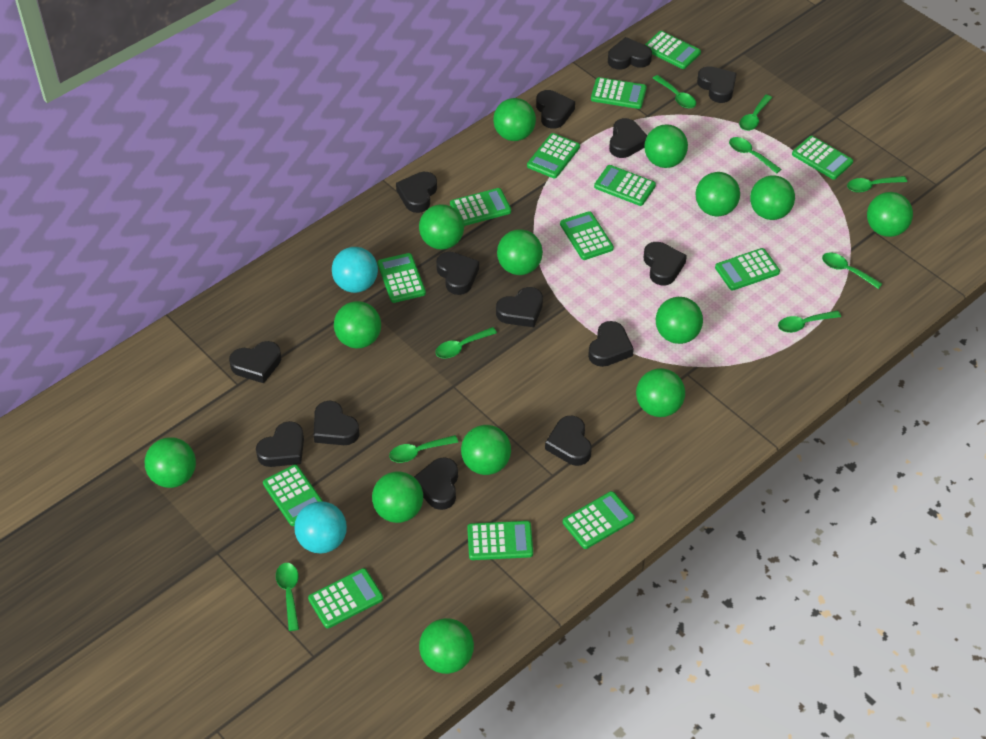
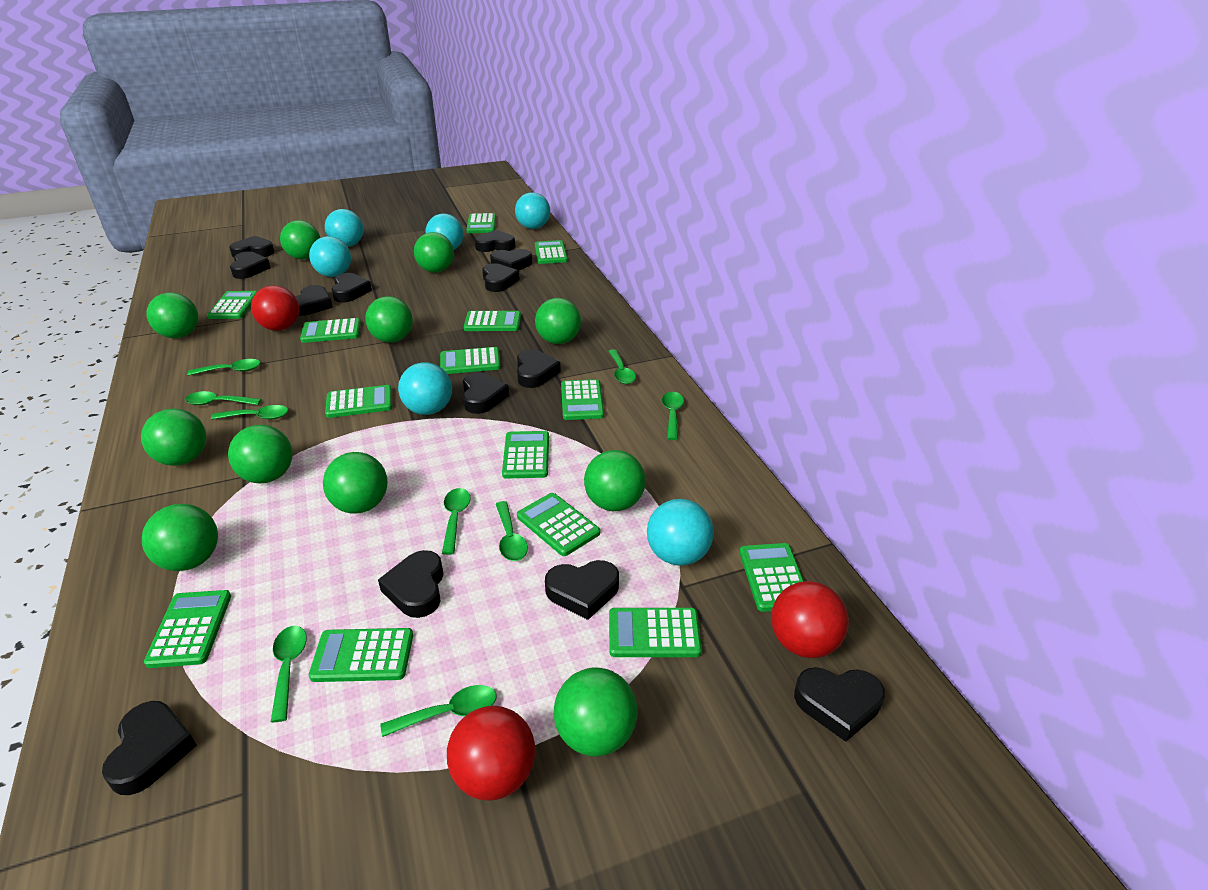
black heart: 14 -> 13
green ball: 14 -> 11
green calculator: 13 -> 14
red ball: 0 -> 3
turquoise ball: 2 -> 6

